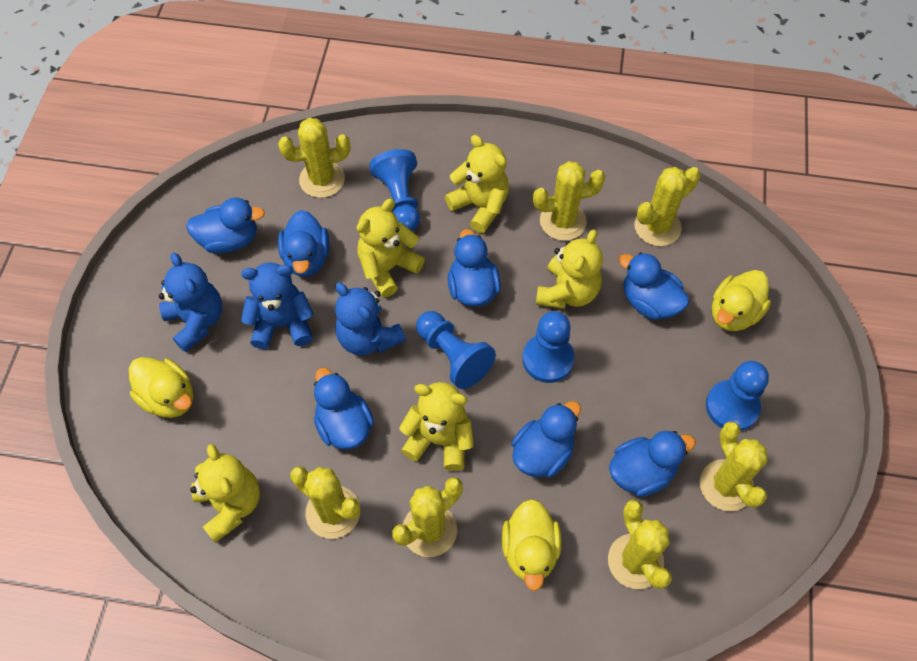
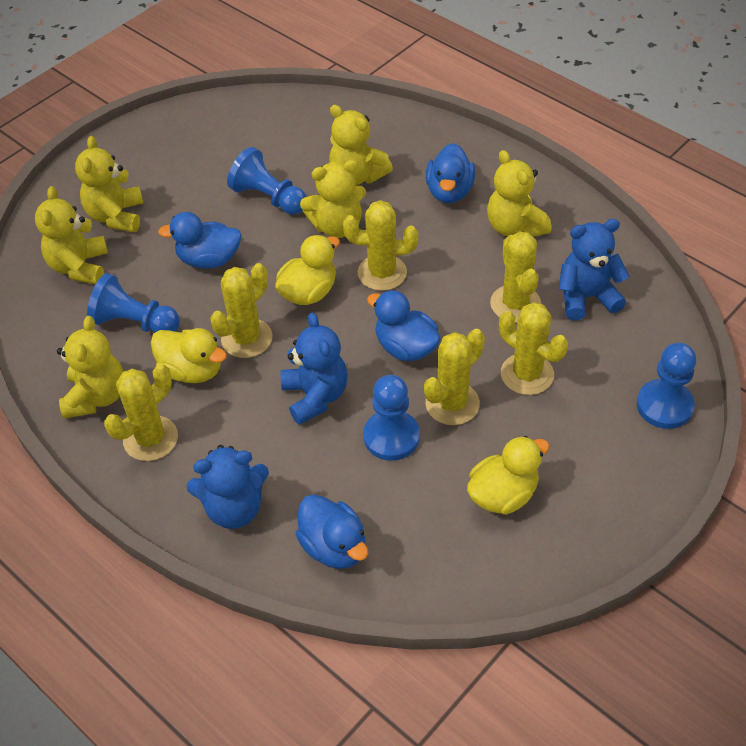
blue duck: 7 -> 4
yellow cactus: 7 -> 6
yellow teddy bear: 5 -> 6

